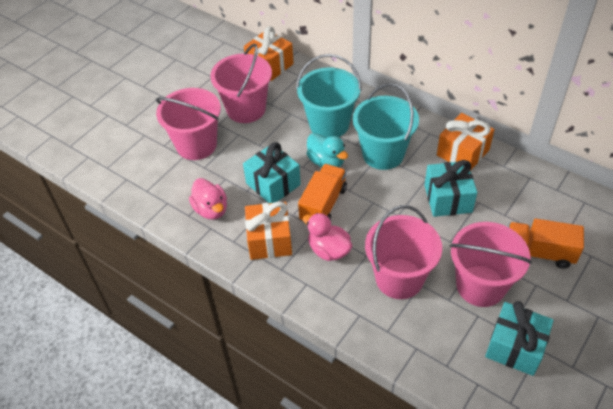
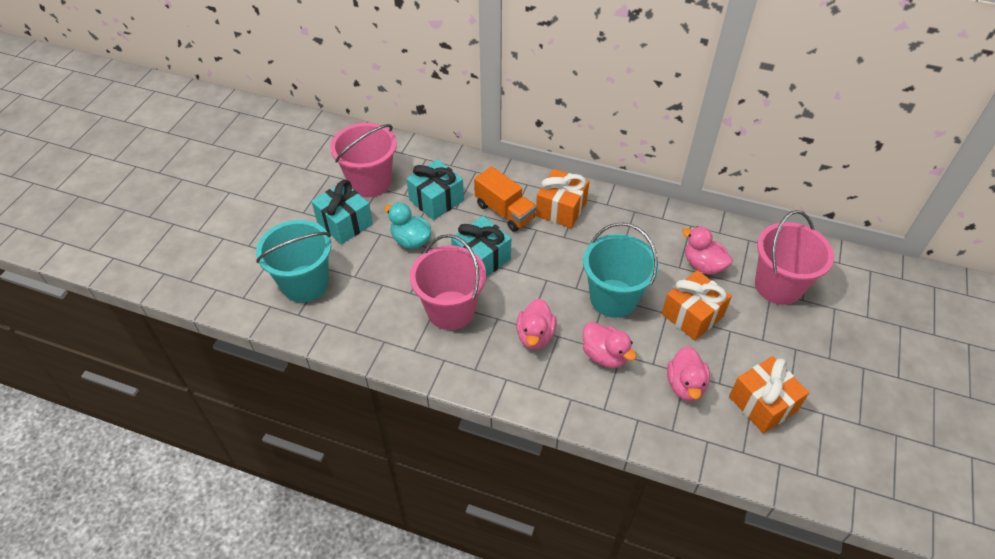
orange truck: 2 -> 1
pink bucket: 4 -> 3
pink duck: 2 -> 4

